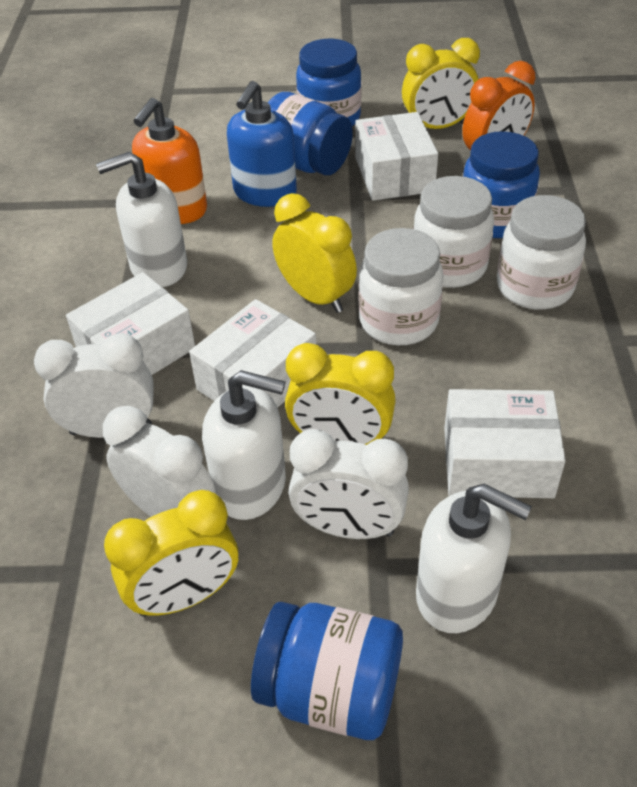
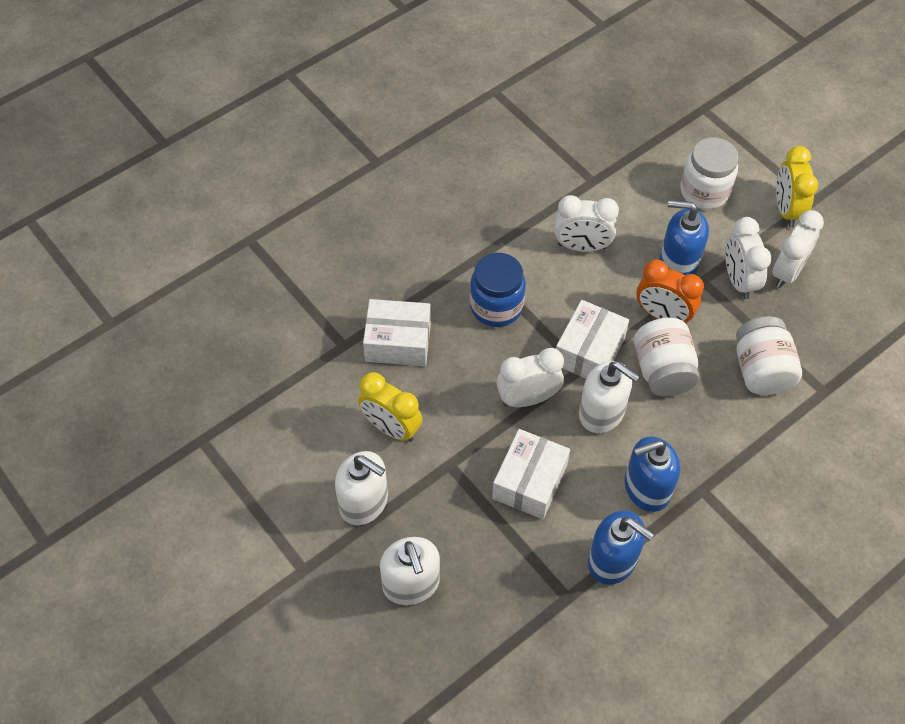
blue jar: 4 -> 1
blue soap dispenser: 1 -> 3
orange soap dispenser: 1 -> 0
white box: 4 -> 3
white clock: 3 -> 4
yellow clock: 4 -> 2

